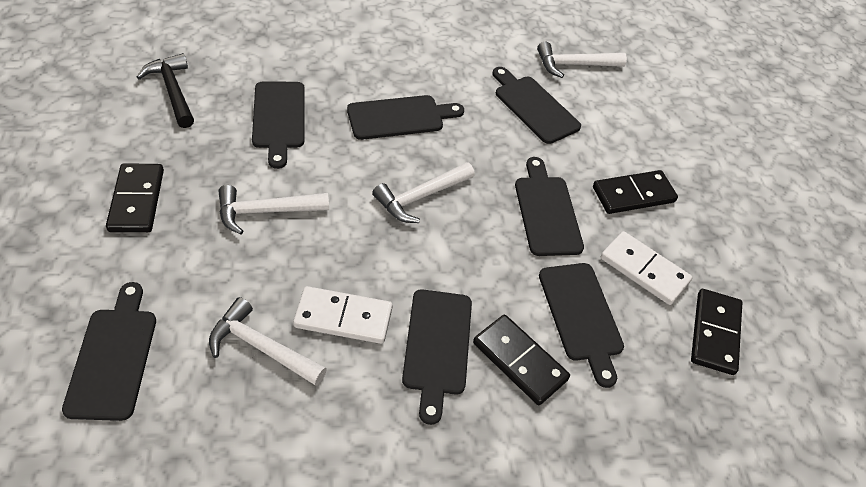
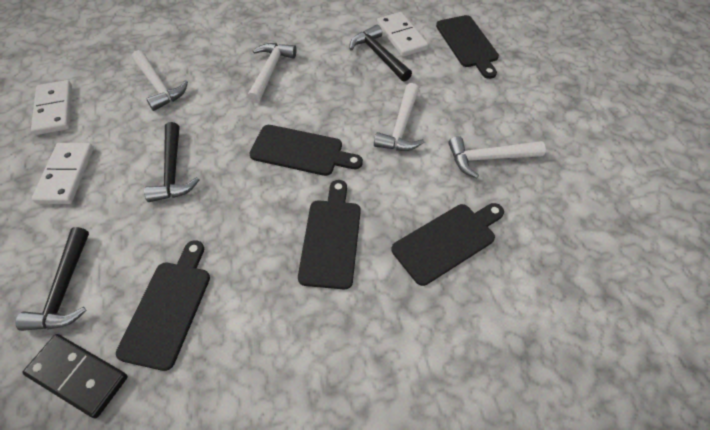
black cutting board: 7 -> 5
black domino: 4 -> 1
black hammer: 1 -> 3
white domino: 2 -> 3

